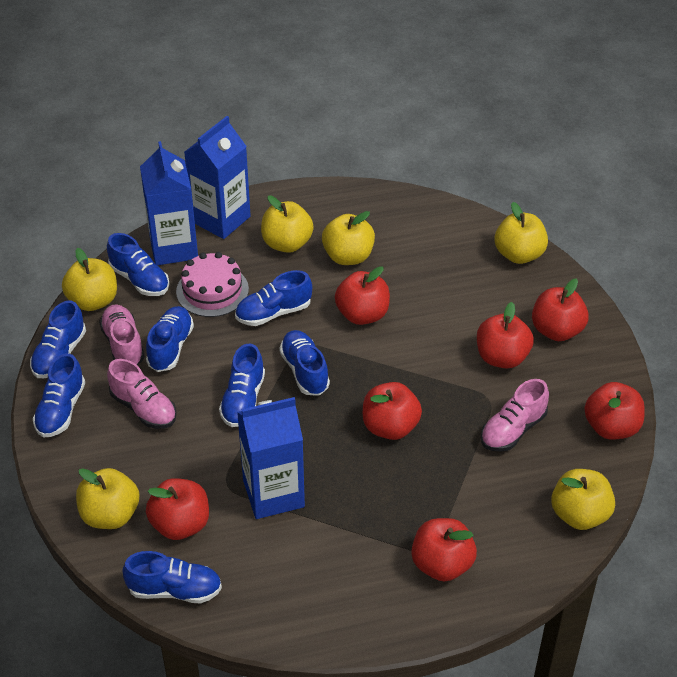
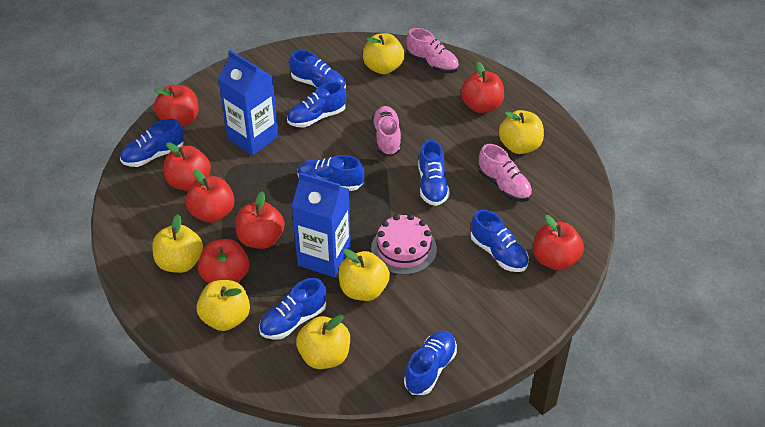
blue carton: 3 -> 2

